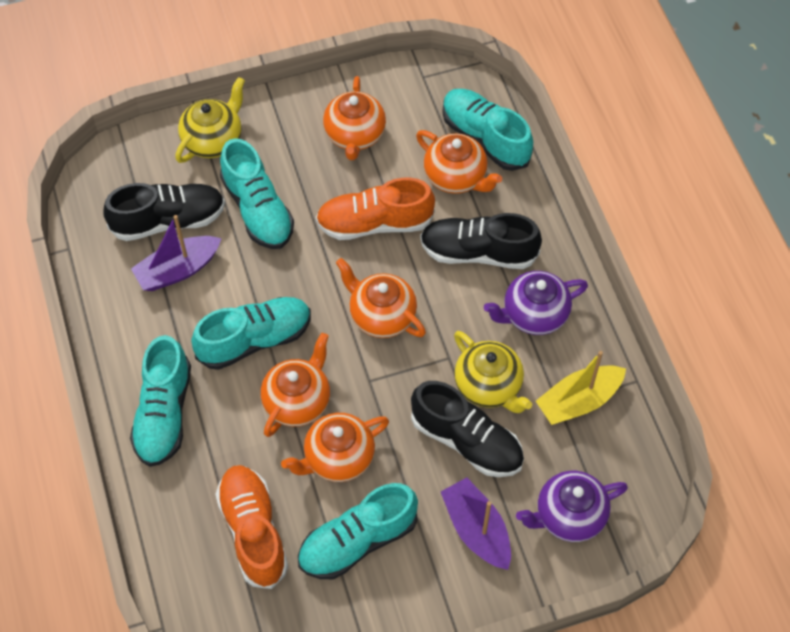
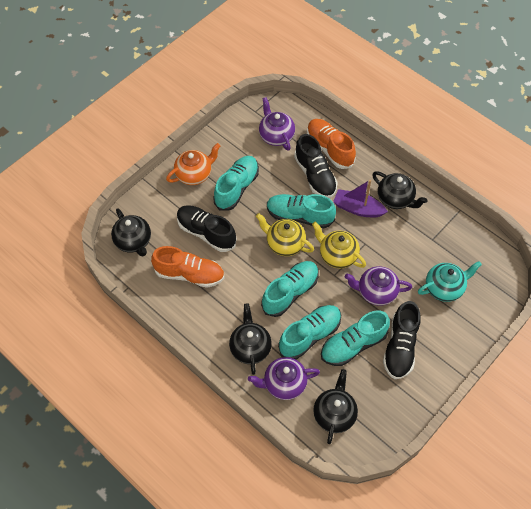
black teapot: 0 -> 4
orange teapot: 5 -> 1
purple boat: 2 -> 1
purple teapot: 2 -> 3
turquoise teapot: 0 -> 1
yellow boat: 1 -> 0

